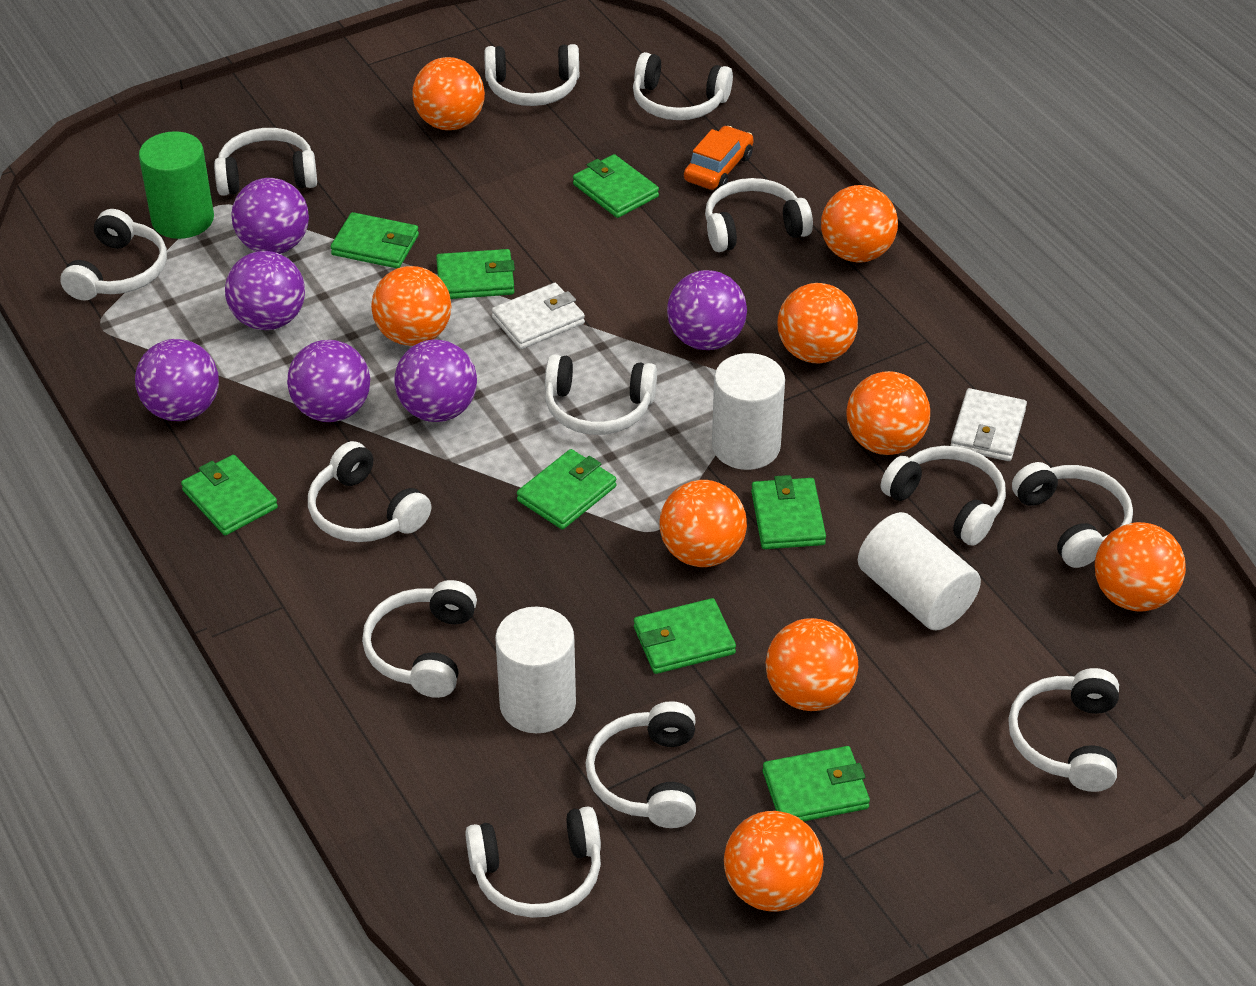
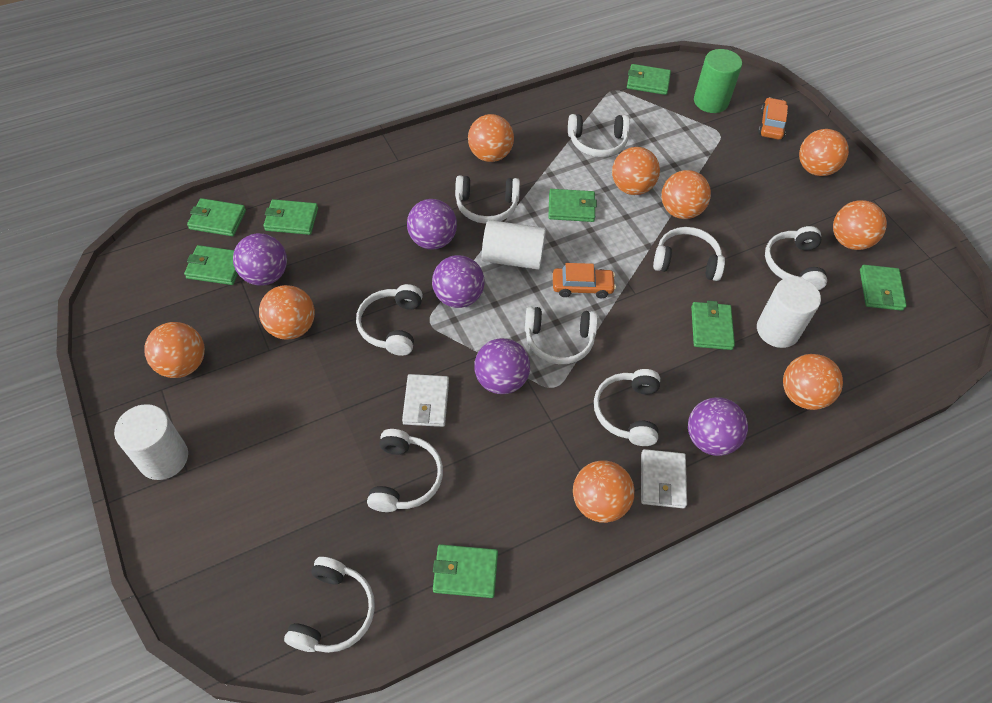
orange car: 1 -> 2
purple ball: 6 -> 5
white headphones: 13 -> 9

